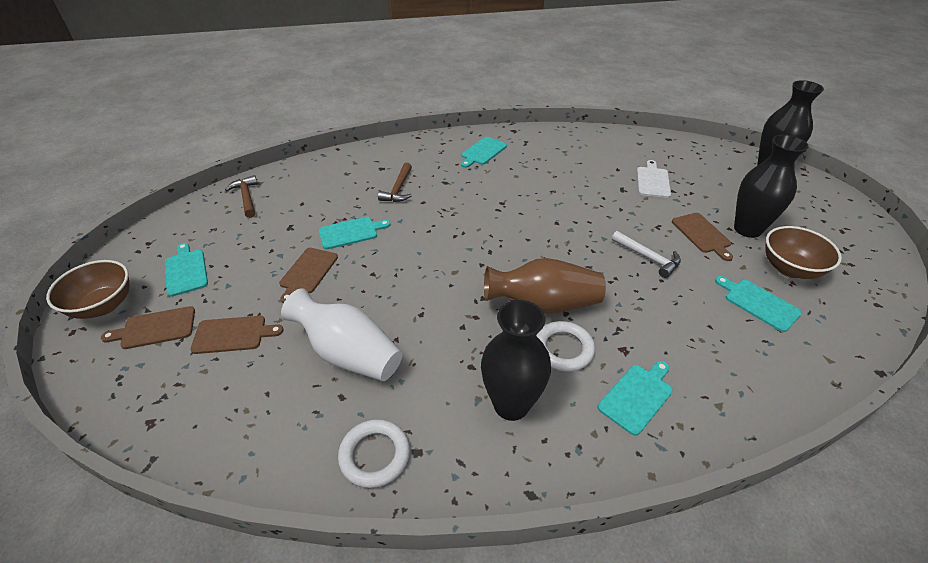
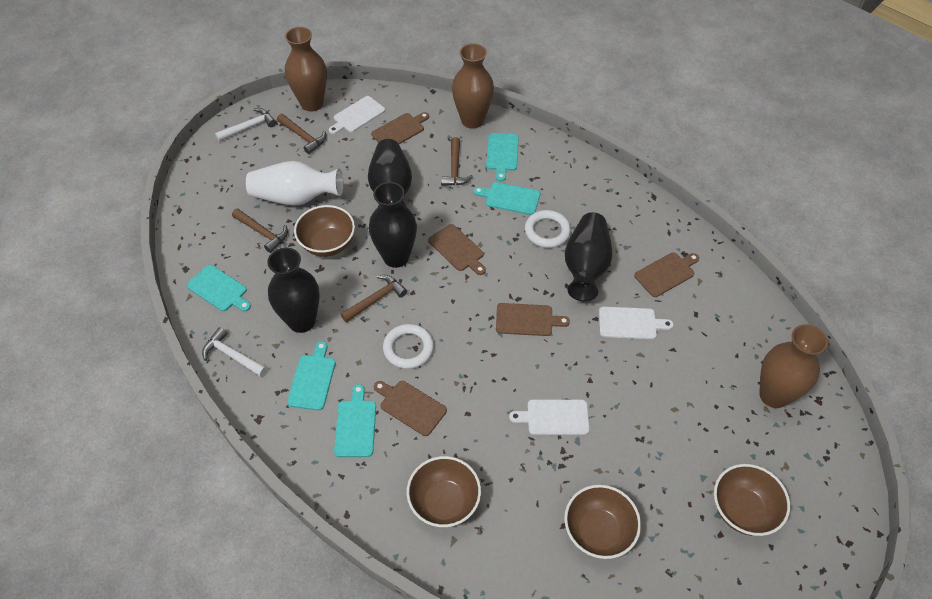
black vase: 3 -> 4
brown bowl: 2 -> 4
brown cutting board: 4 -> 5
brown hammer: 2 -> 4
brown vase: 1 -> 3
white cutting board: 1 -> 3
white hammer: 1 -> 2

